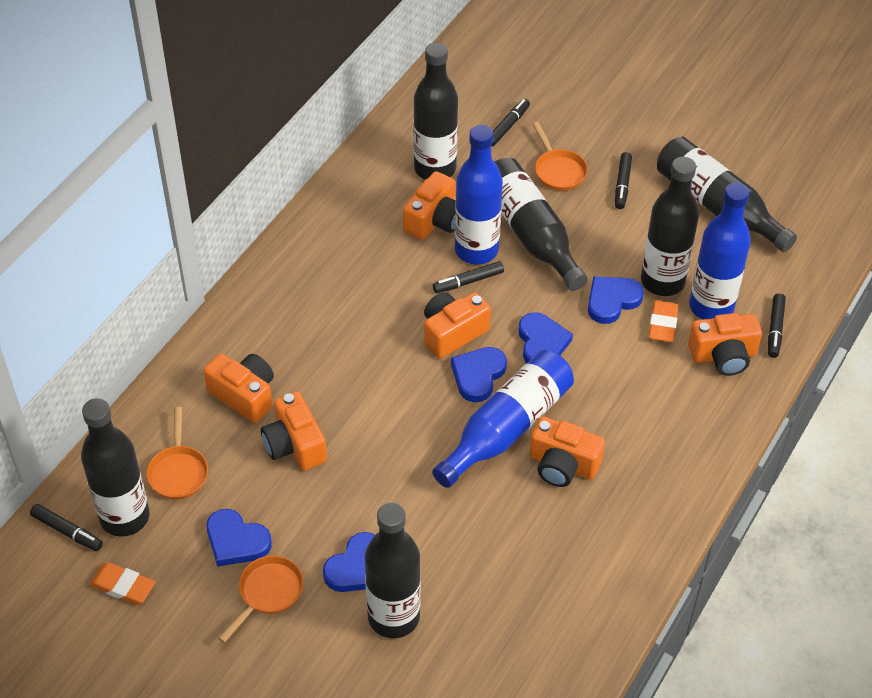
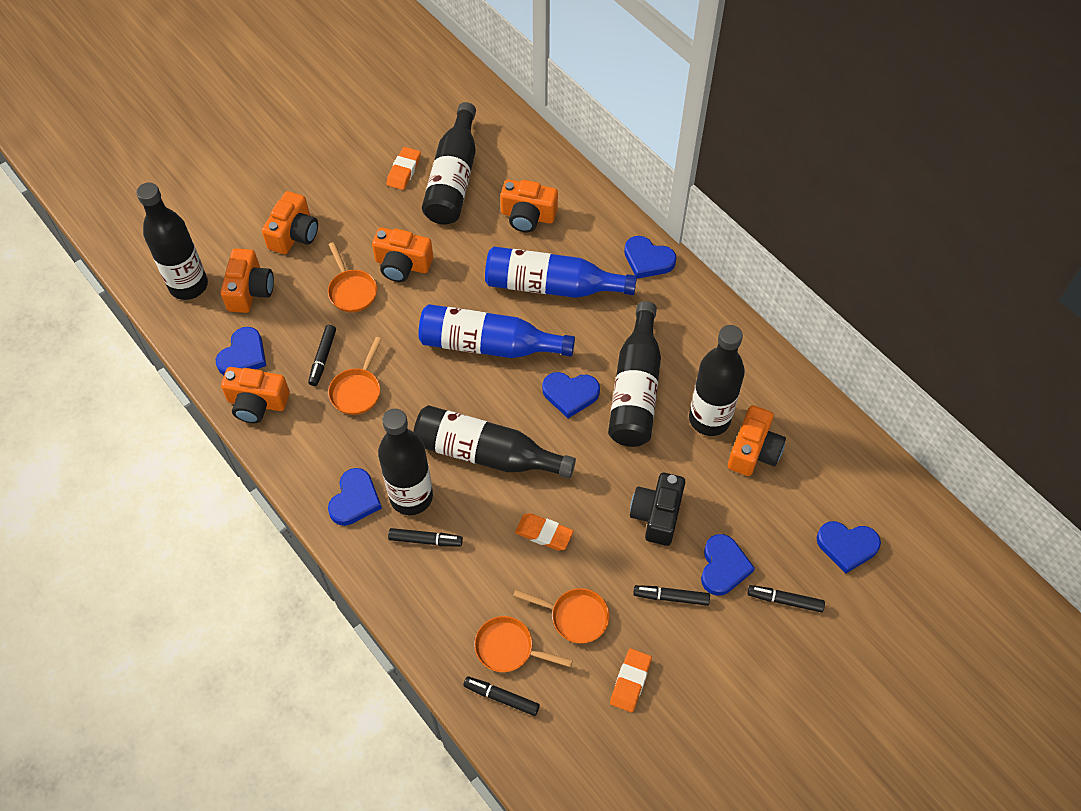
black camera: 0 -> 1
blue bottle: 3 -> 2
blue heart: 5 -> 6
orange eraser: 2 -> 3
orange pan: 3 -> 4

